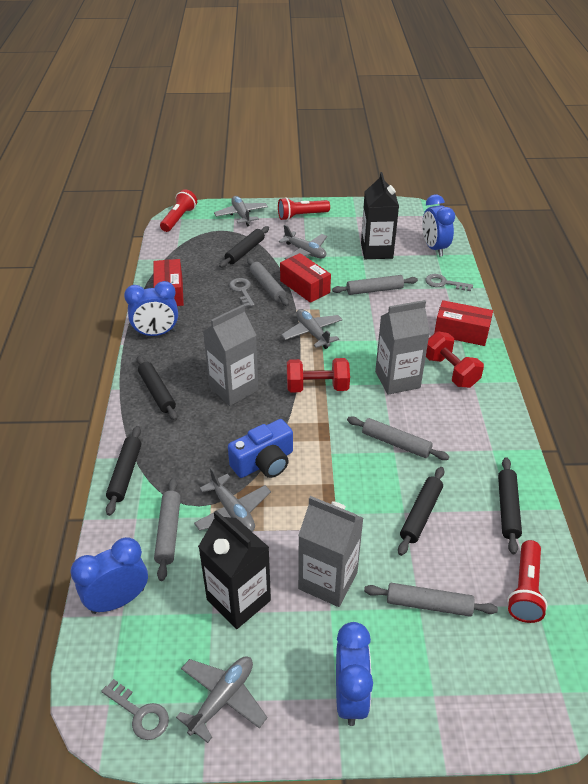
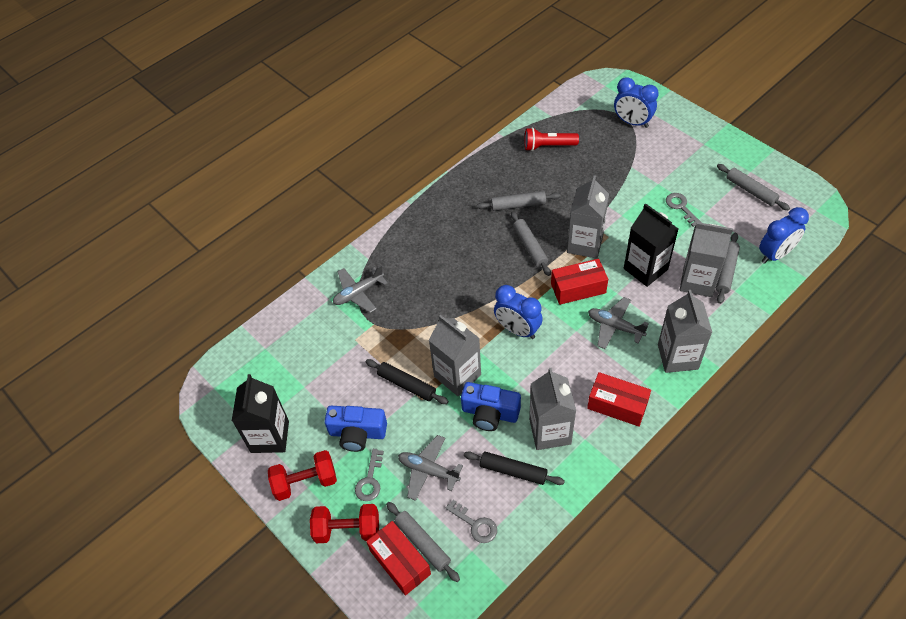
black rolling pin: 5 -> 2
blue camera: 1 -> 2
blue clock: 4 -> 3
grey carton: 3 -> 5
grey plane: 5 -> 3
red flashlight: 3 -> 1

